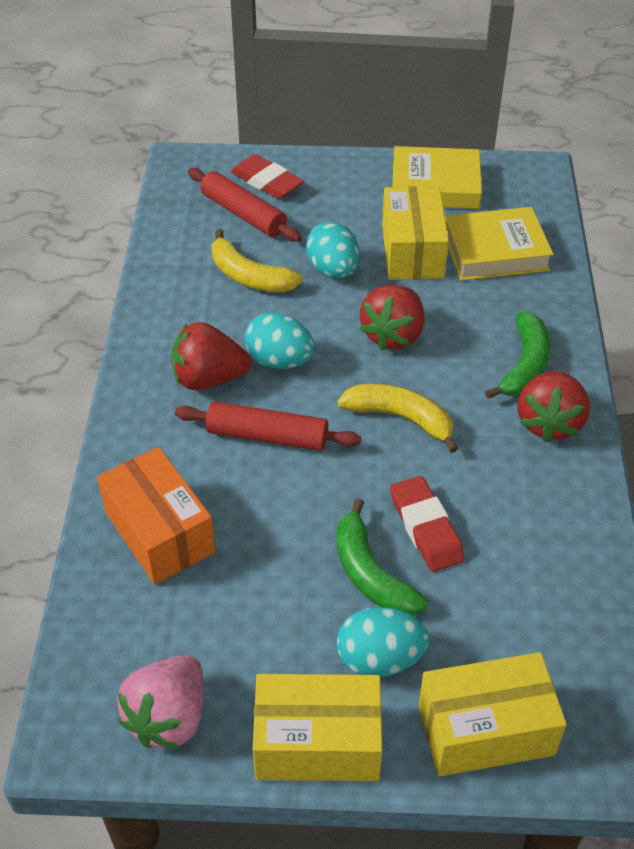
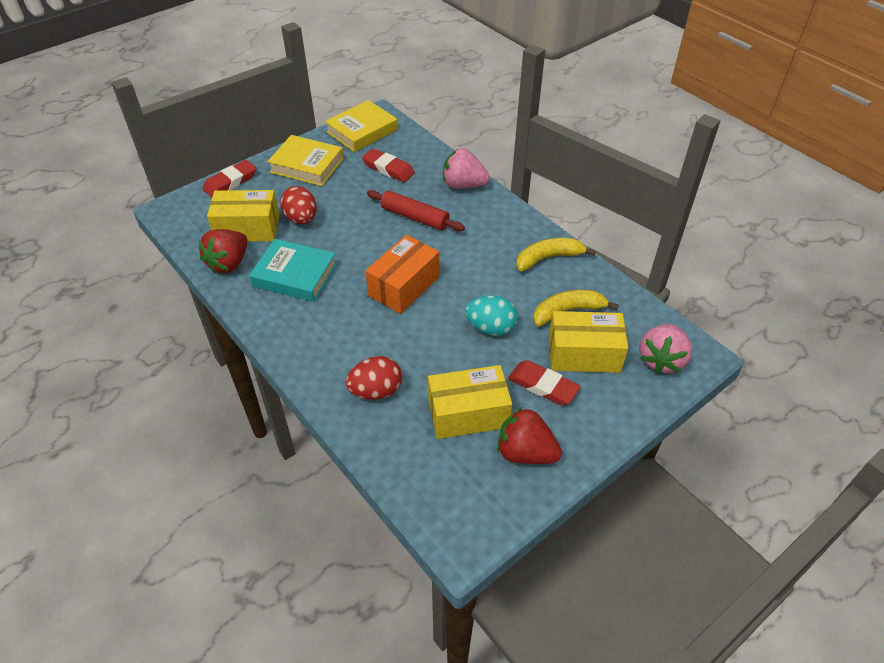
green banana: 2 -> 0
pink strawberry: 1 -> 2
red egg: 0 -> 2
red eraser: 2 -> 3
red rolling pin: 2 -> 1
red strawberry: 3 -> 2
turquoise book: 0 -> 1
turquoise egg: 3 -> 1

